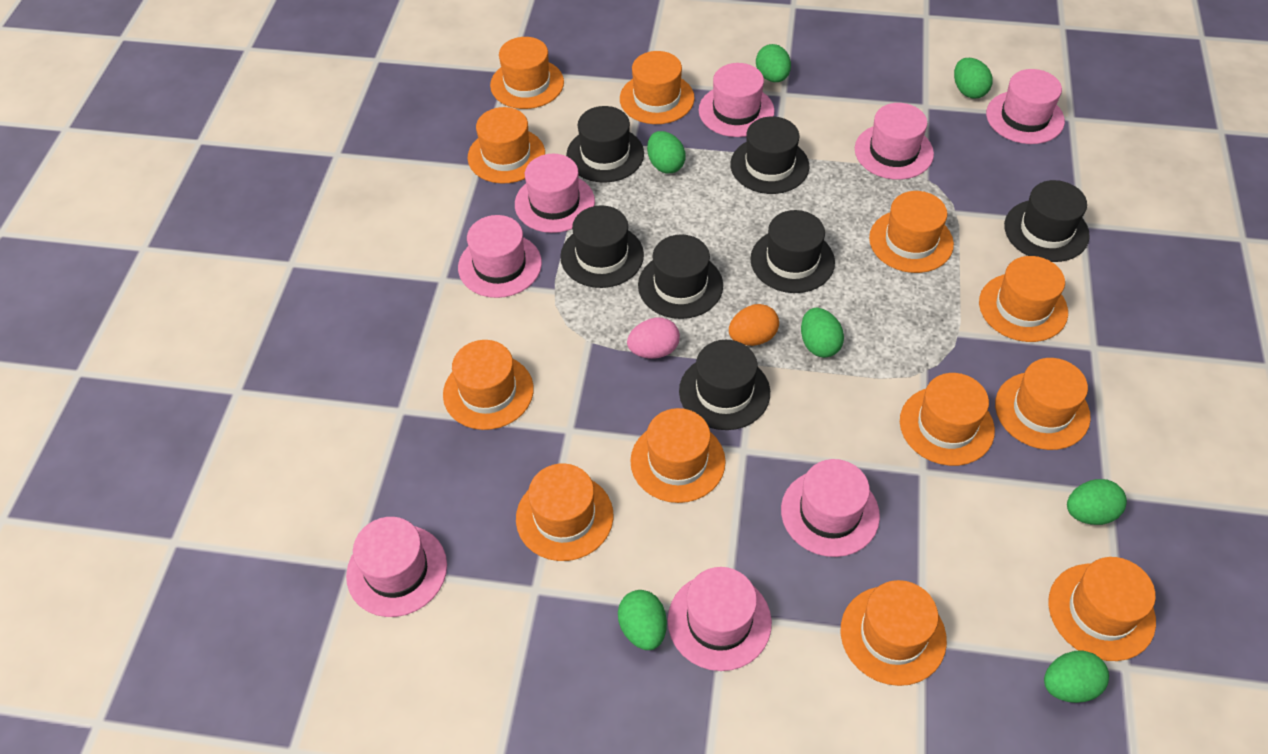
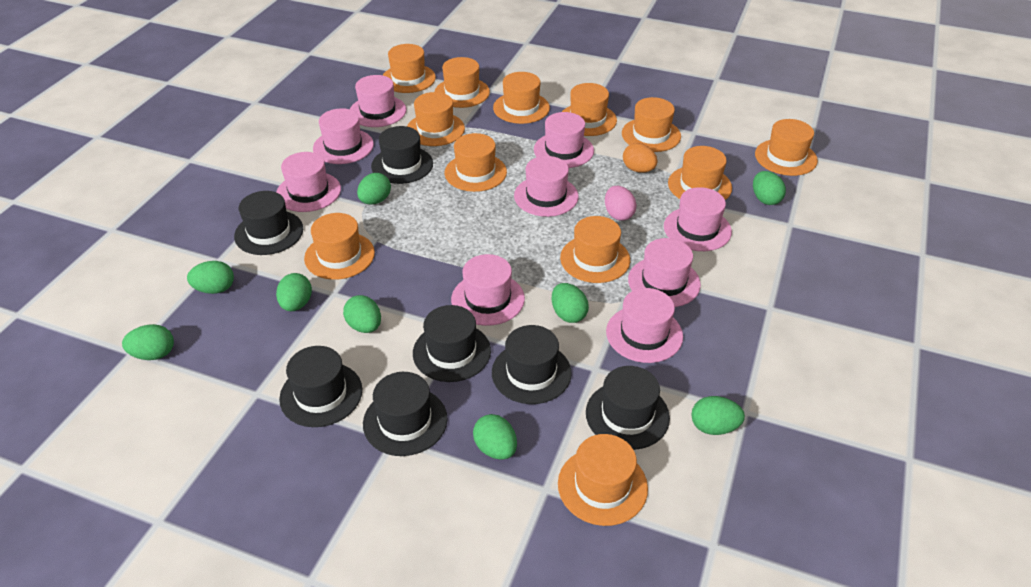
green egg: 7 -> 9
pink hat: 8 -> 9

